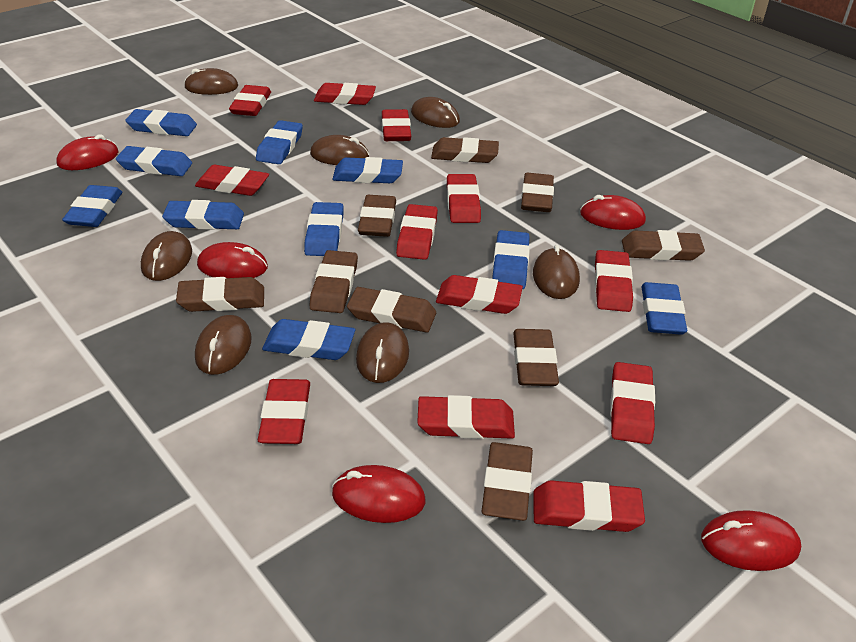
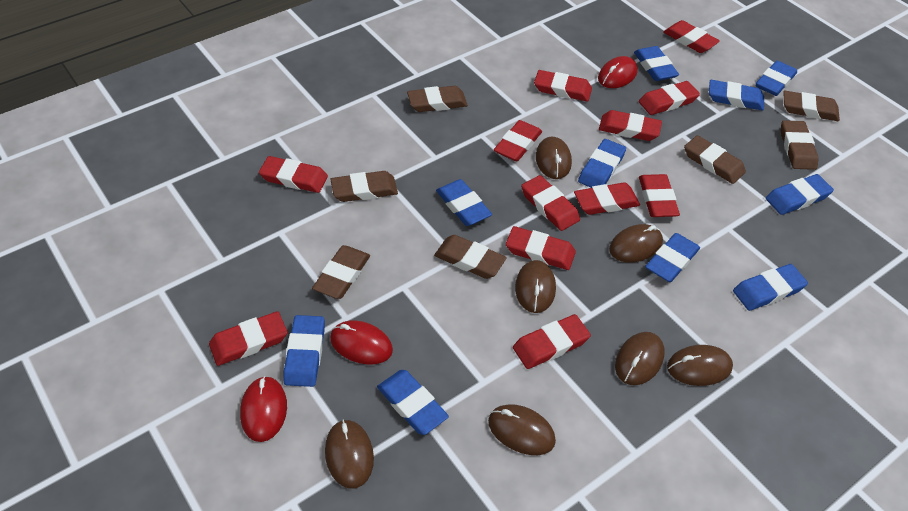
brown eraser: 9 -> 7
red mouse: 5 -> 3

